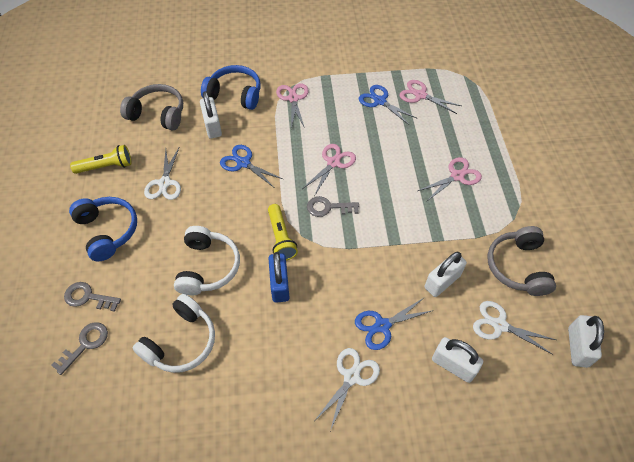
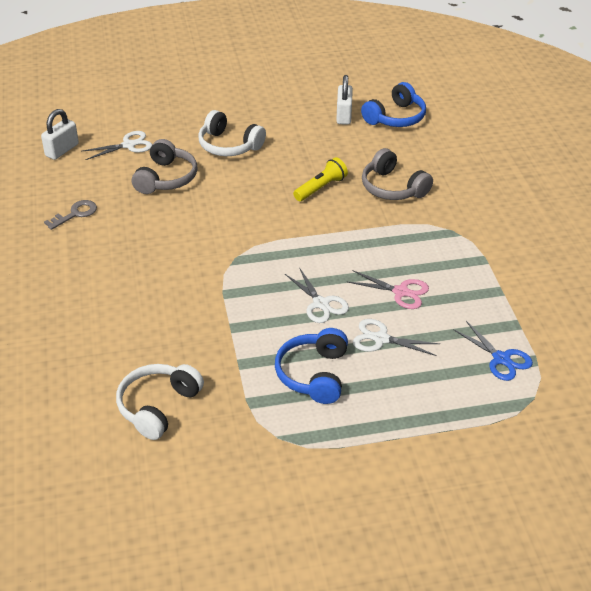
blue padlock: 1 -> 0
blue scissors: 3 -> 1
grey key: 3 -> 1
pink scissors: 4 -> 1
white padlock: 4 -> 2
yellow flashlight: 2 -> 1

